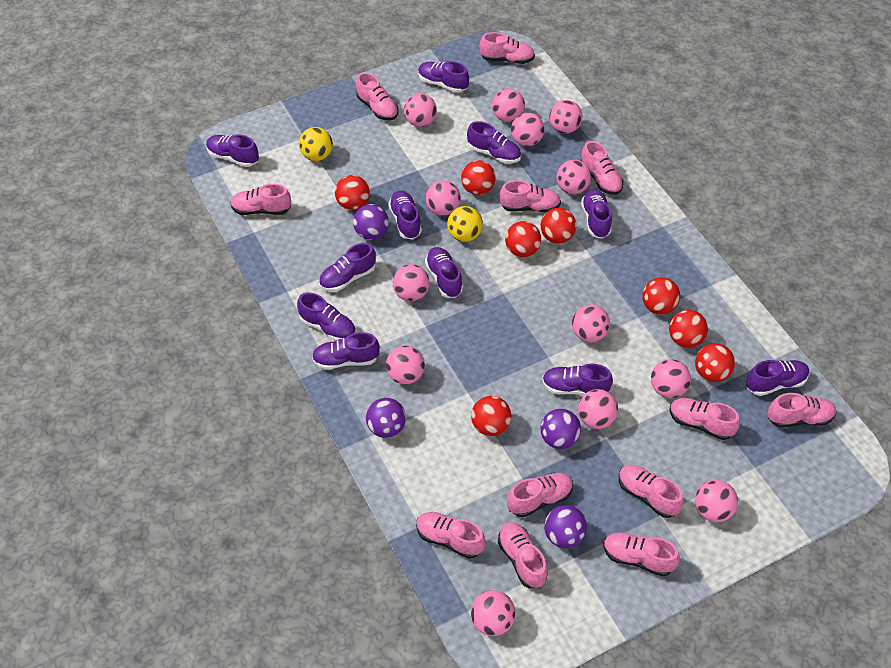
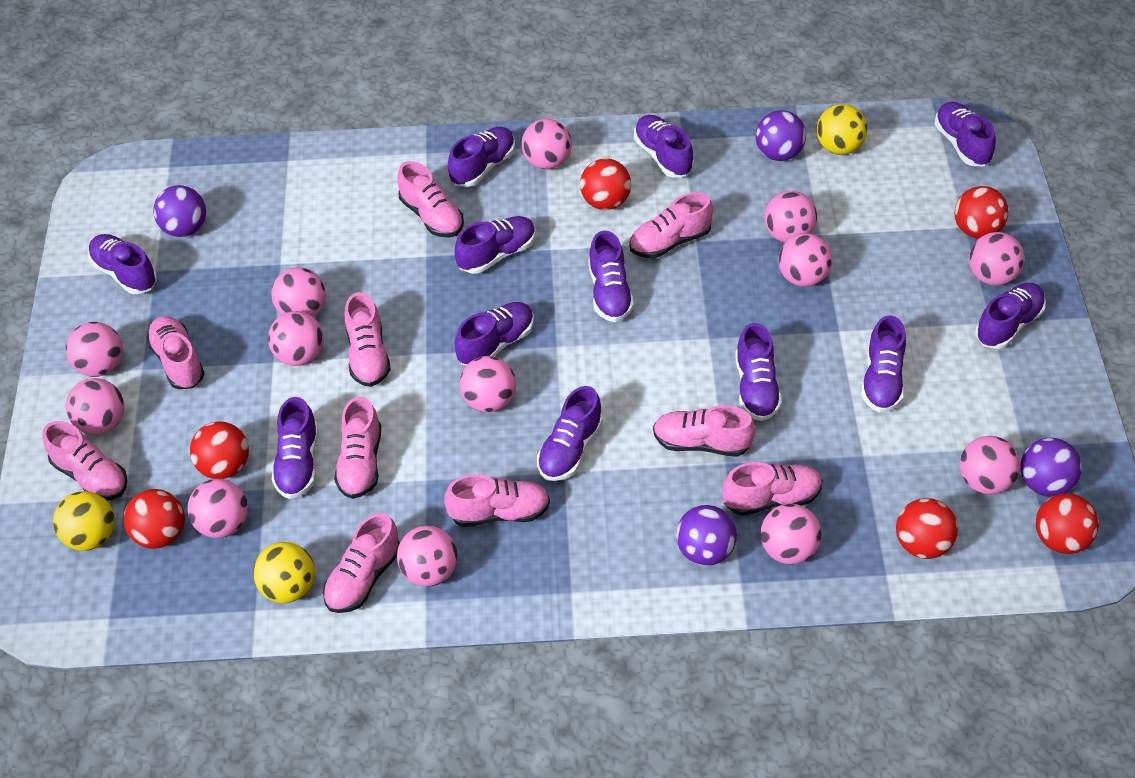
pink shoe: 12 -> 10
purple shoe: 11 -> 12
red ball: 8 -> 6
yellow ball: 2 -> 3

